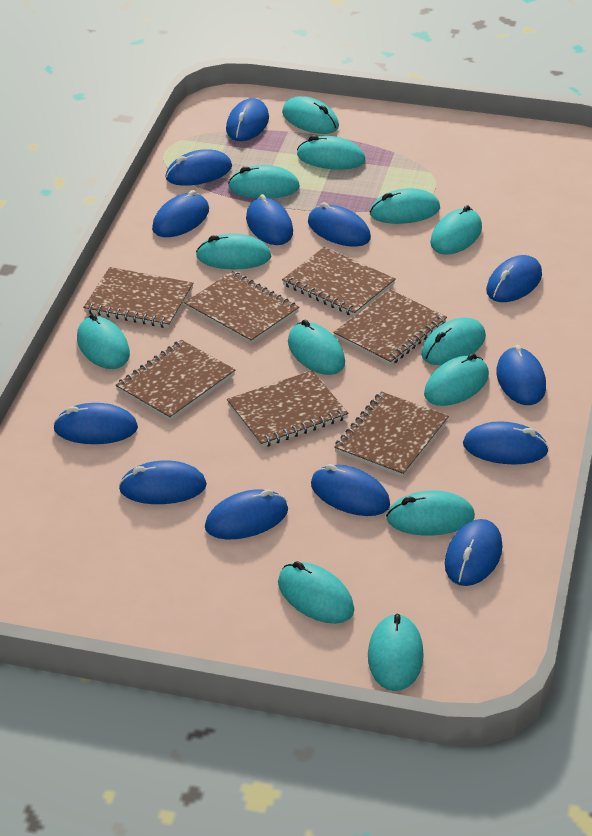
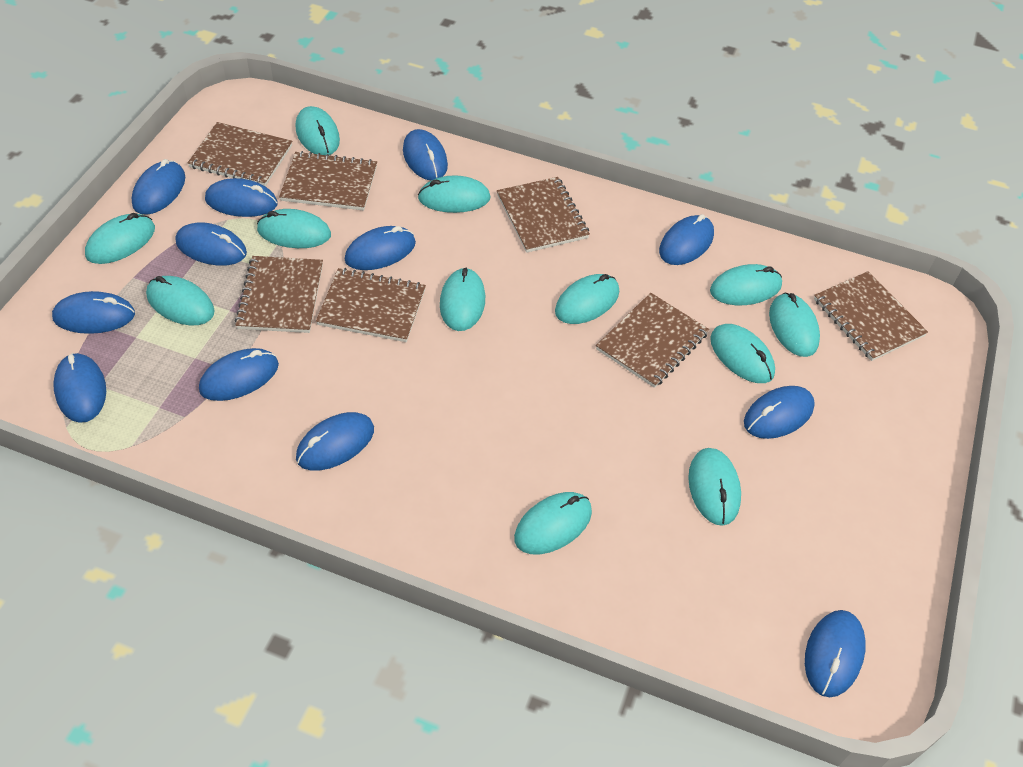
blue mouse: 13 -> 12
turquoise mouse: 13 -> 12

